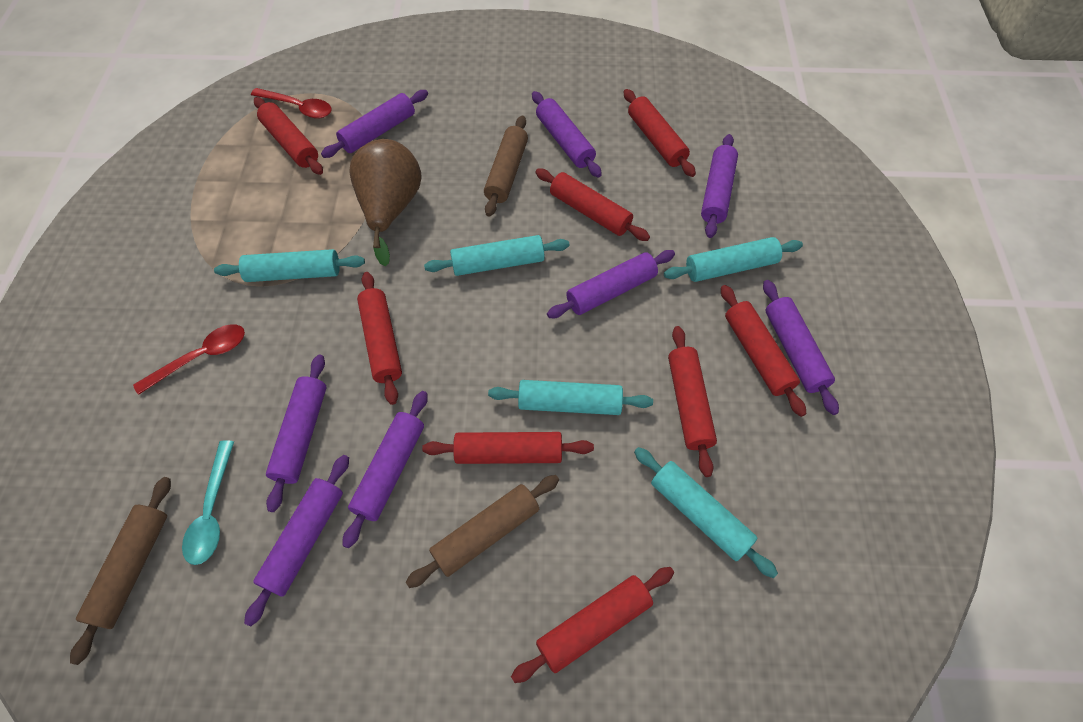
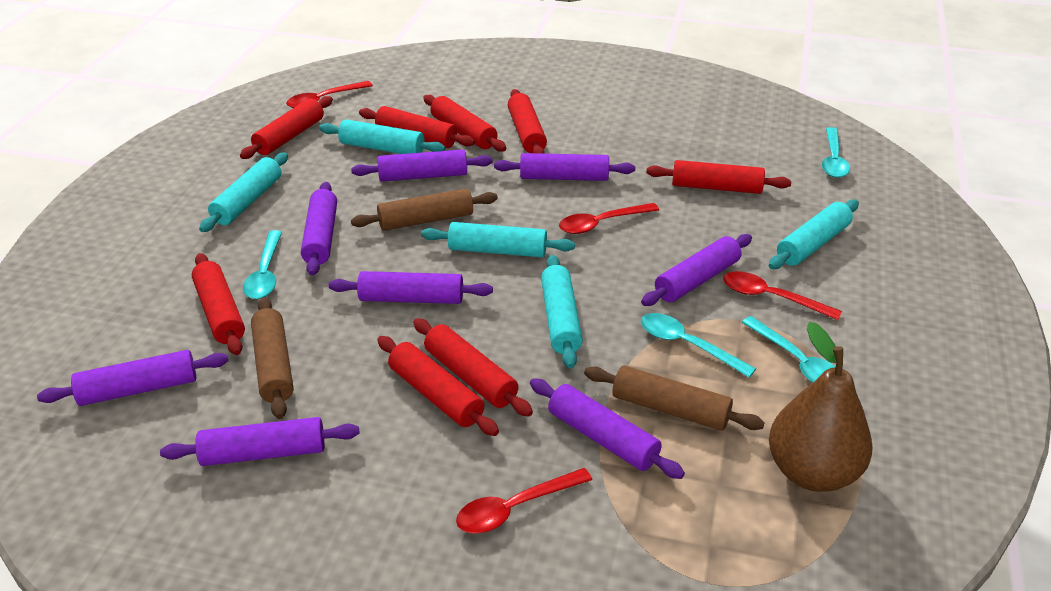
red spoon: 2 -> 4
turquoise spoon: 1 -> 4

